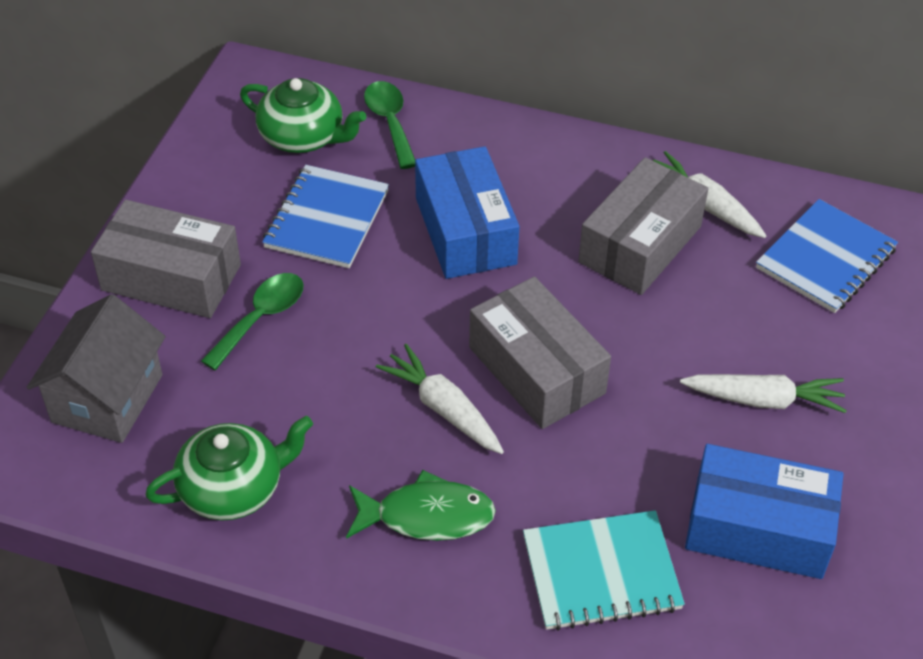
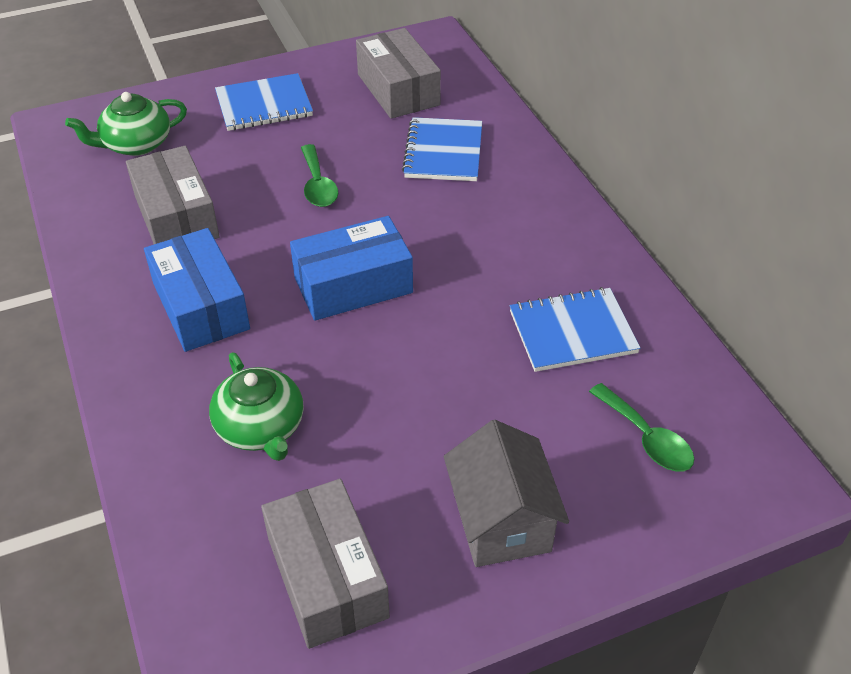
blue notebook: 2 -> 3
green fish: 1 -> 0
turquoise notebook: 1 -> 0
white carrot: 3 -> 0

